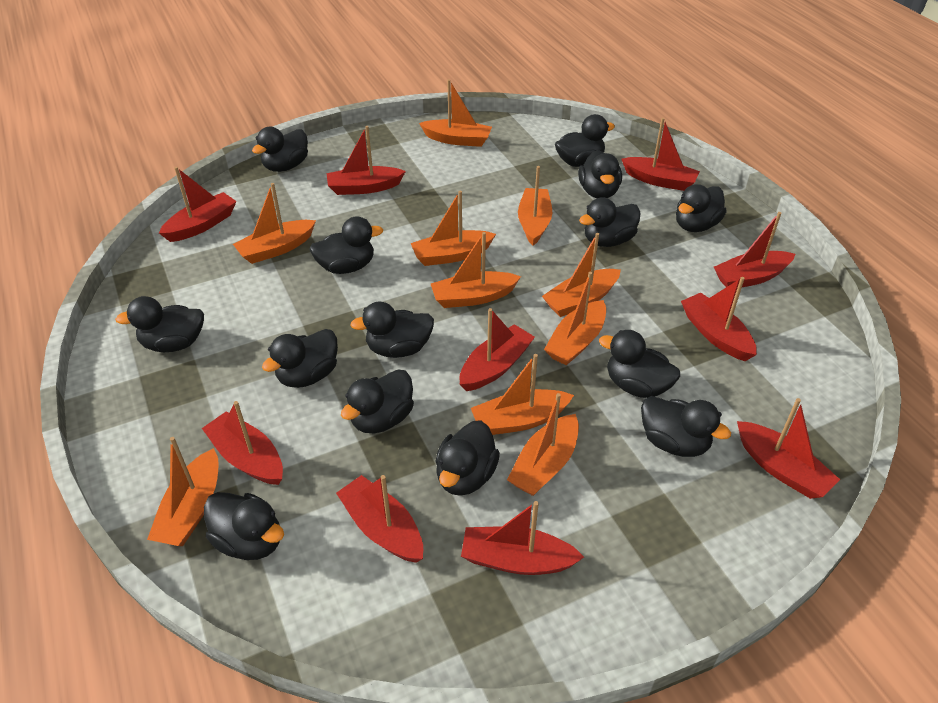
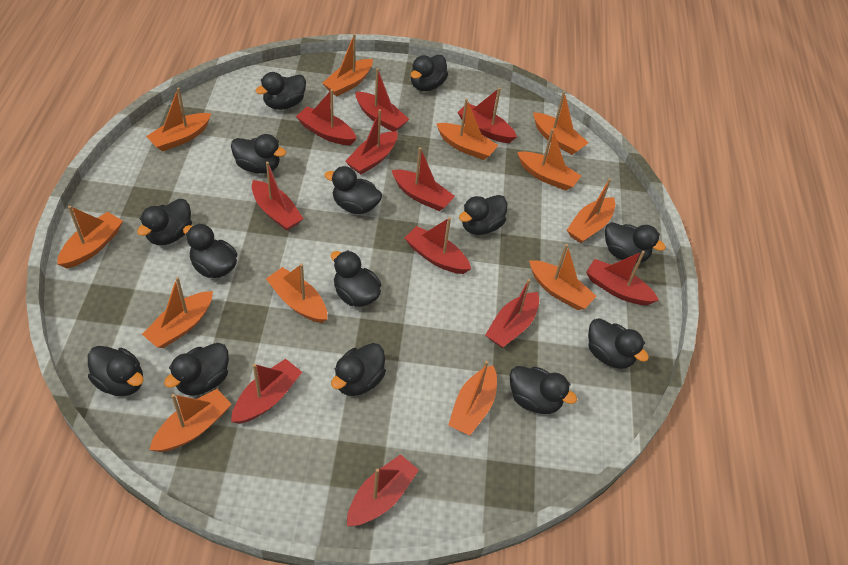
orange boat: 10 -> 12
red boat: 10 -> 11

